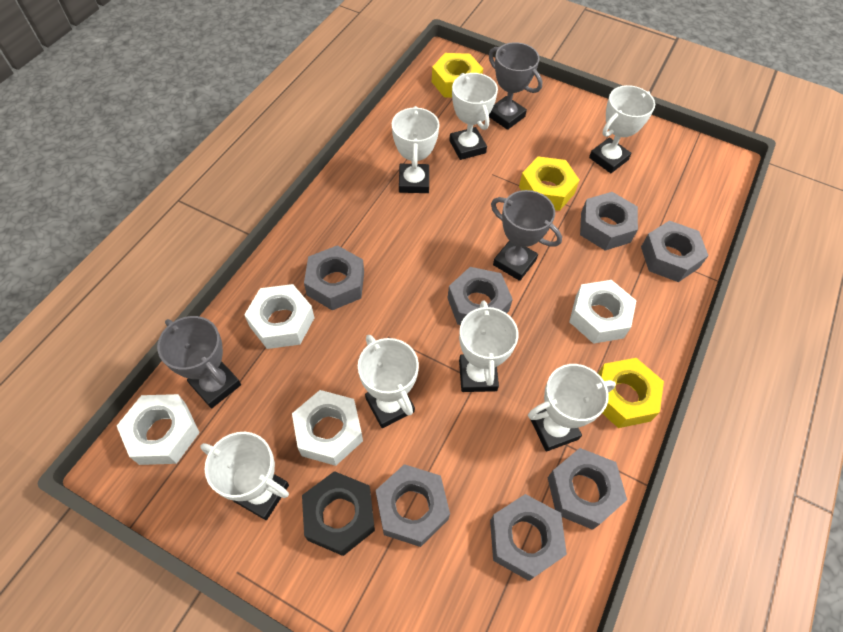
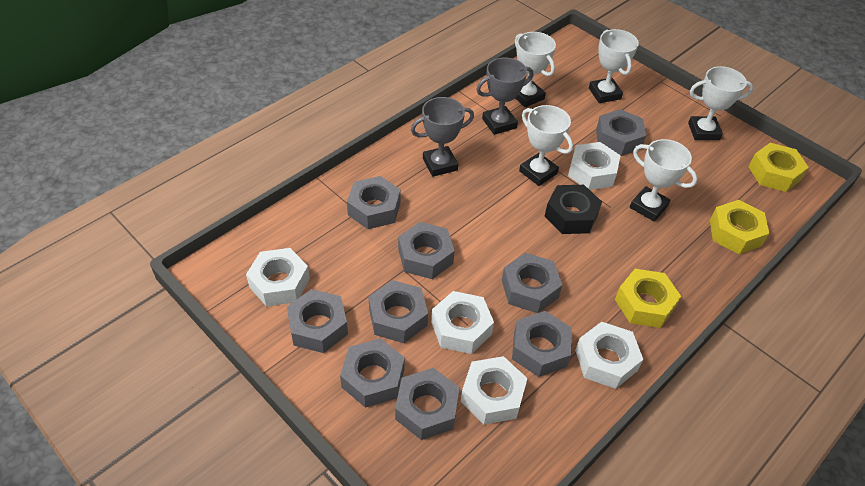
grey nut: 7 -> 9
grey trophy: 3 -> 2
white nut: 4 -> 5
white trophy: 7 -> 5

